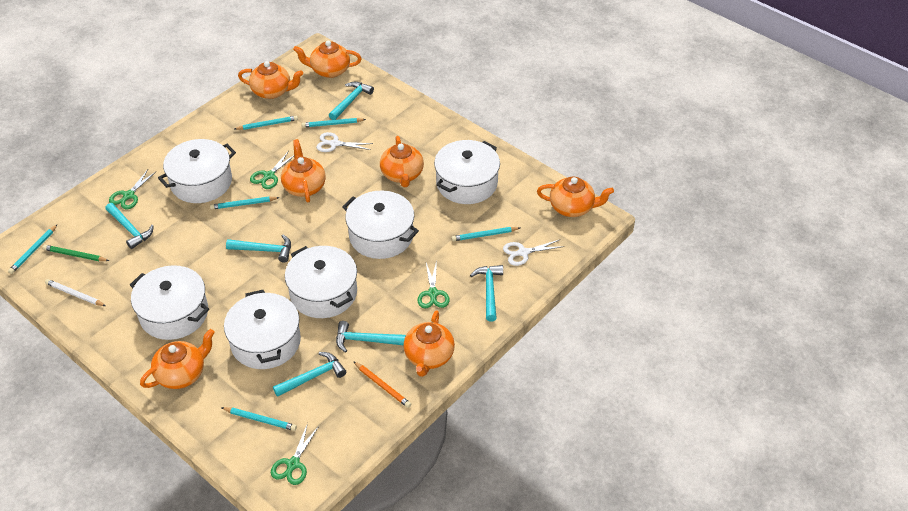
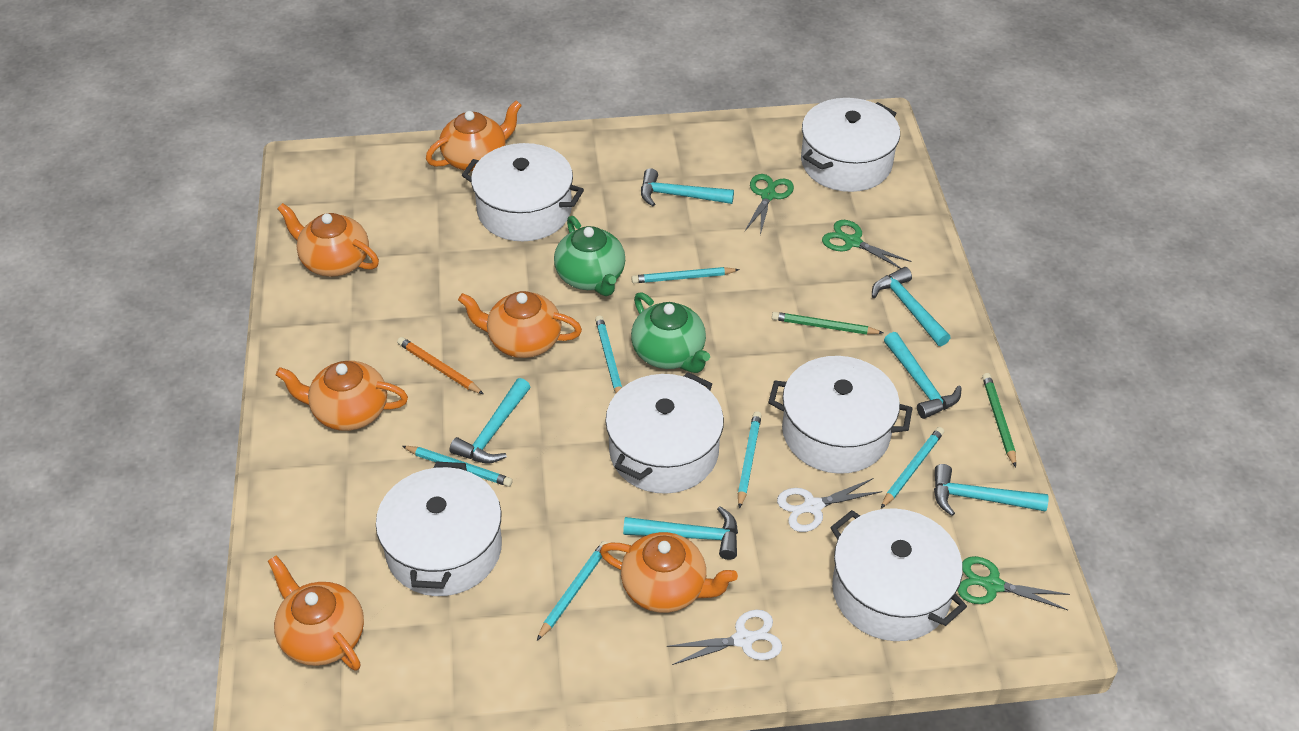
green pencil: 1 -> 2
green scissors: 4 -> 3
green teapot: 0 -> 2
orange teapot: 7 -> 6
white pencil: 1 -> 0

